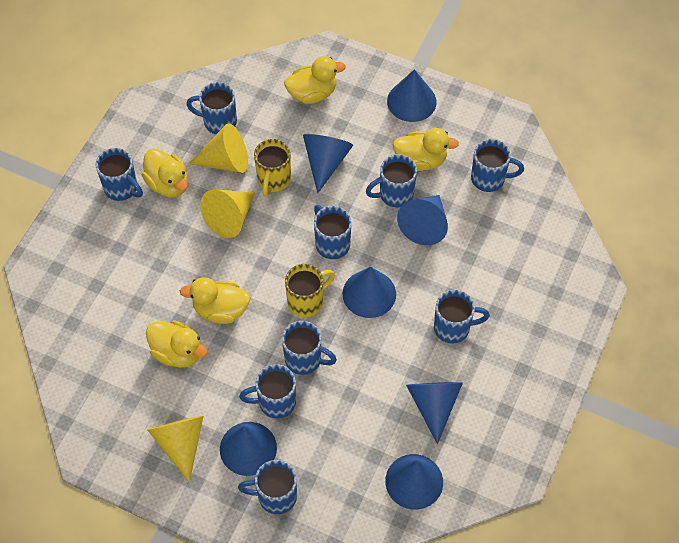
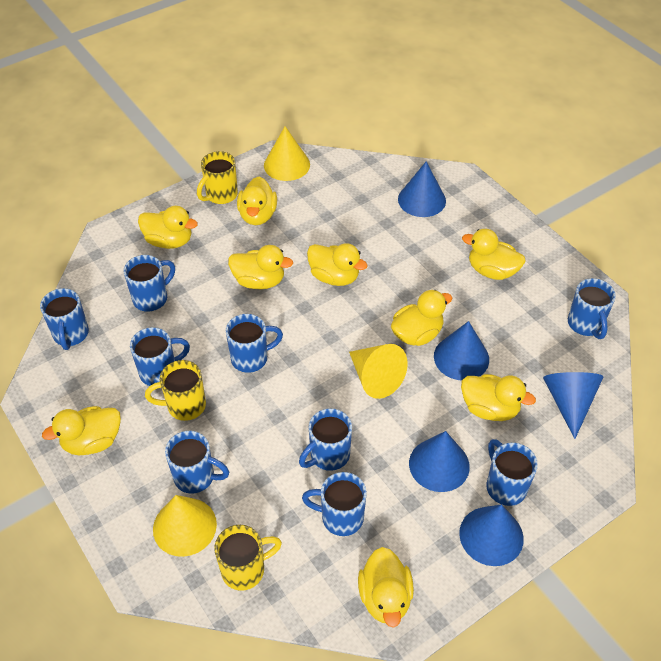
blue cone: 7 -> 5
yellow duck: 5 -> 9
yellow mug: 2 -> 3

